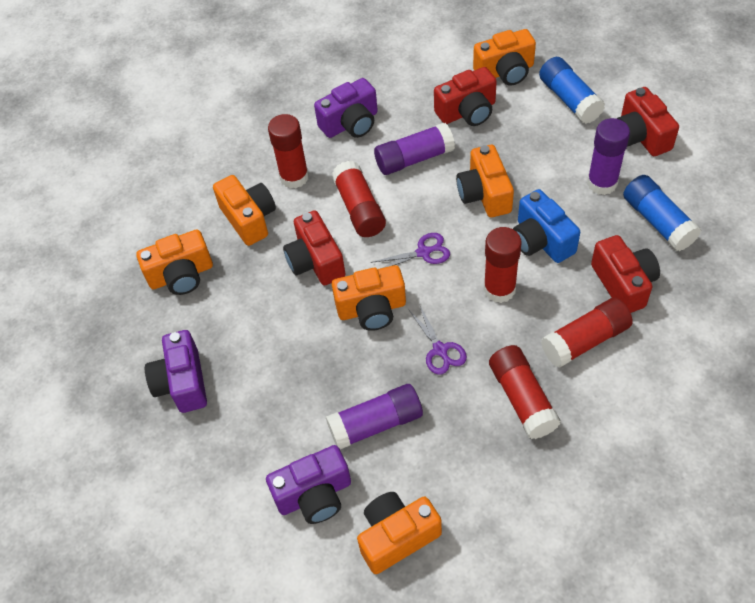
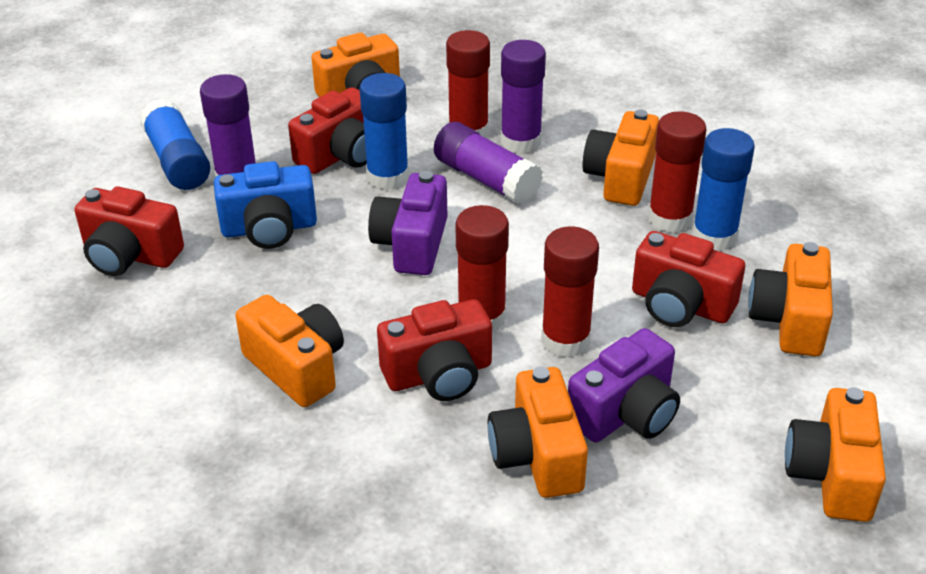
blue glue stick: 2 -> 3
purple camera: 3 -> 2
purple scissors: 2 -> 0
red glue stick: 5 -> 4

